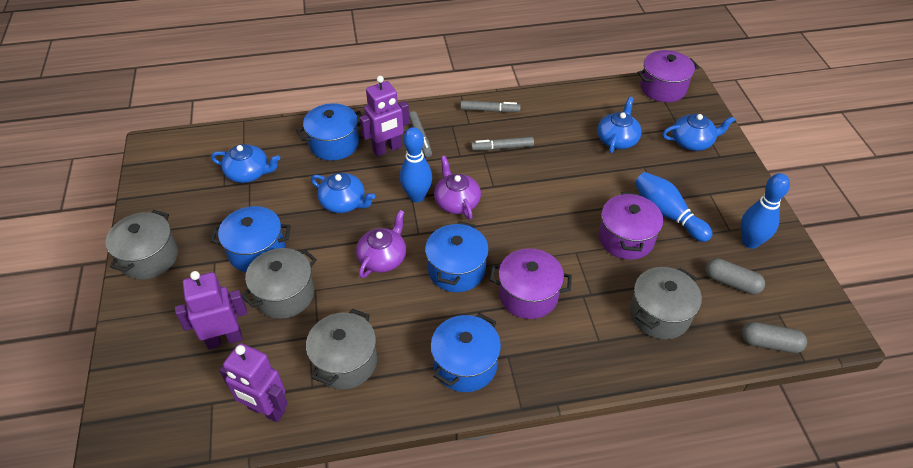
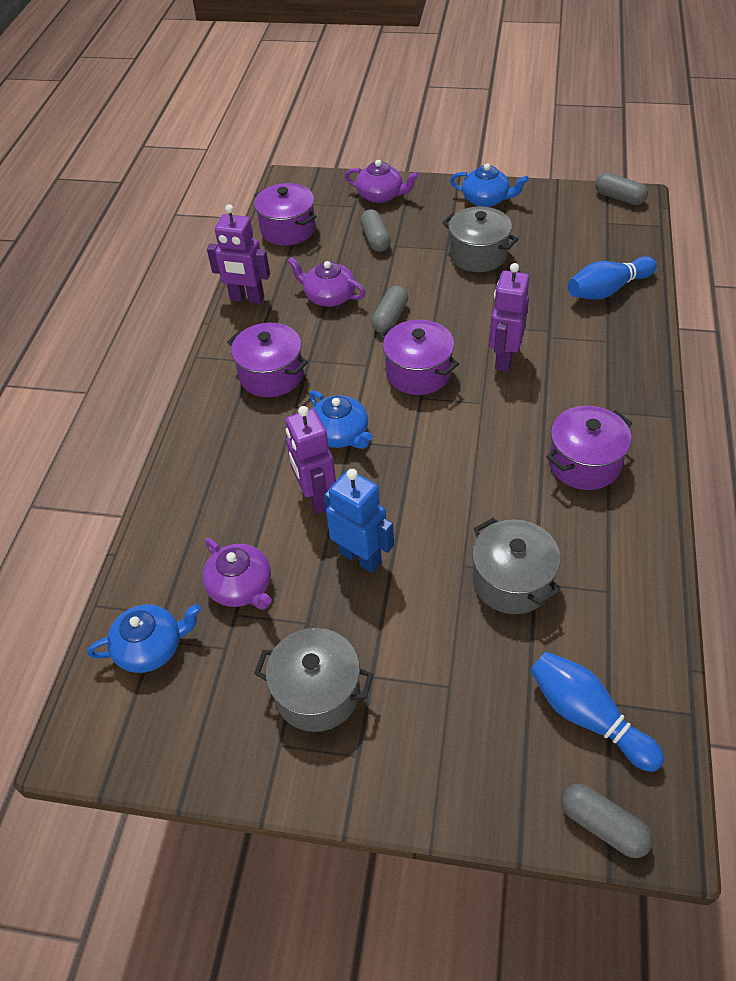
blue bowling pin: 3 -> 2
blue pot: 4 -> 0
blue robot: 0 -> 1
blue teapot: 4 -> 3
grey capsule: 2 -> 4
grey marker: 3 -> 0
grey pot: 4 -> 3
purple pot: 3 -> 4
purple teapot: 2 -> 3

